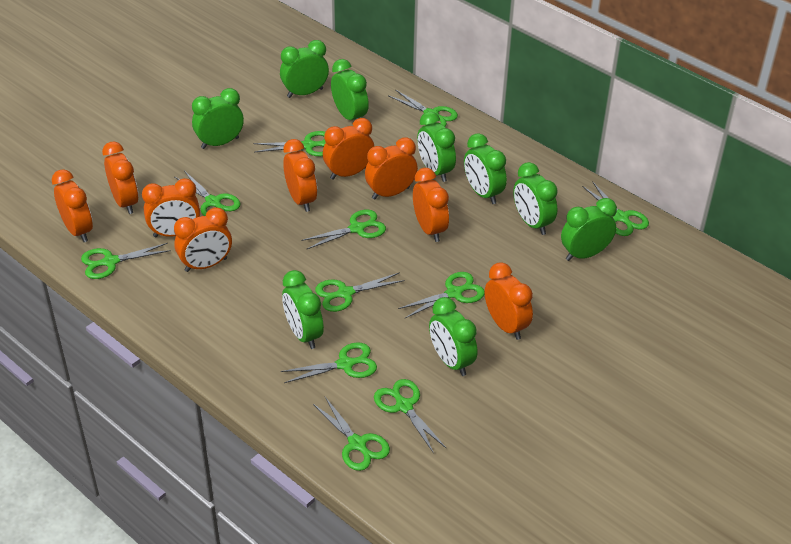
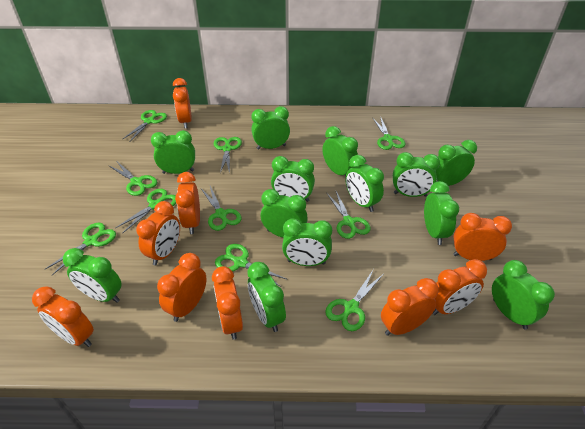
green clock: 9 -> 13
green scissors: 11 -> 10

